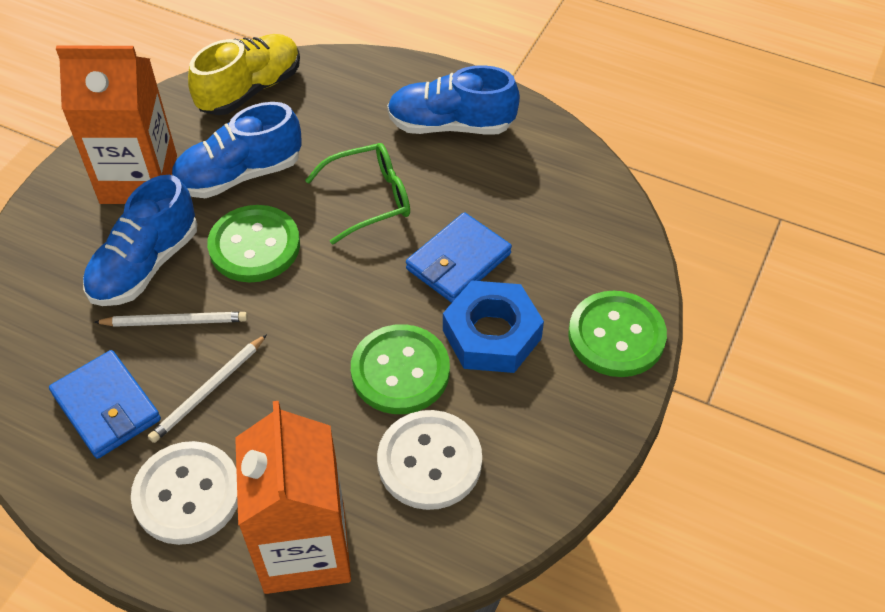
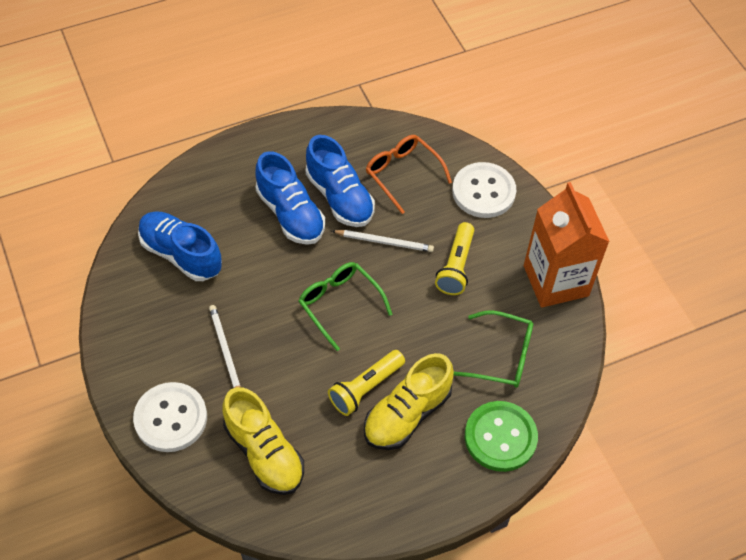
blue nut: 1 -> 0
blue wallet: 2 -> 0
green button: 3 -> 1
green glasses: 1 -> 2
orange carton: 2 -> 1
orange glasses: 0 -> 1
yellow flashlight: 0 -> 2
yellow shoe: 1 -> 2

